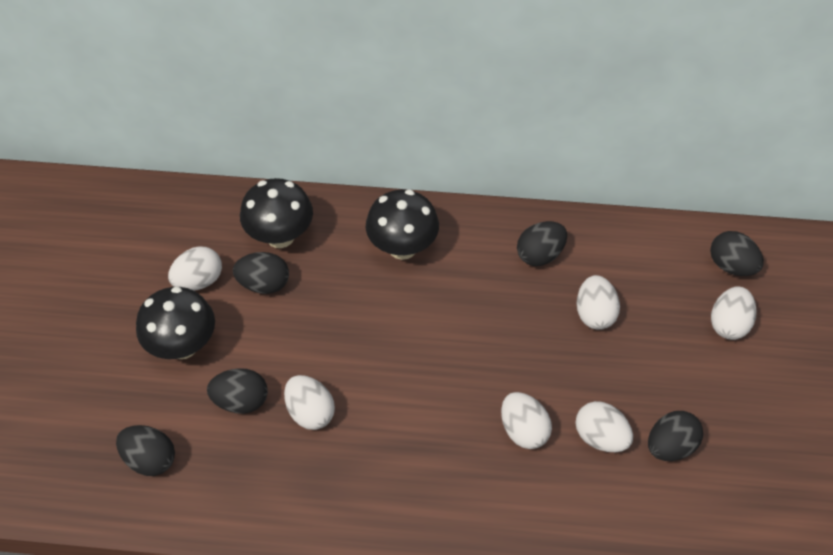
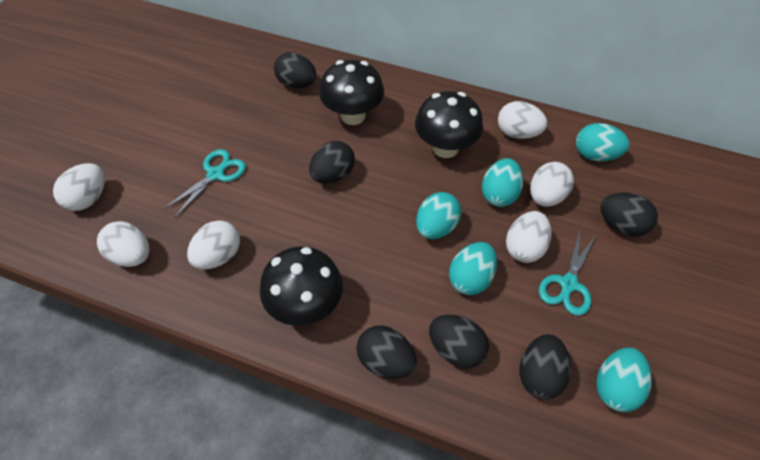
turquoise egg: 0 -> 5
turquoise scissors: 0 -> 2

